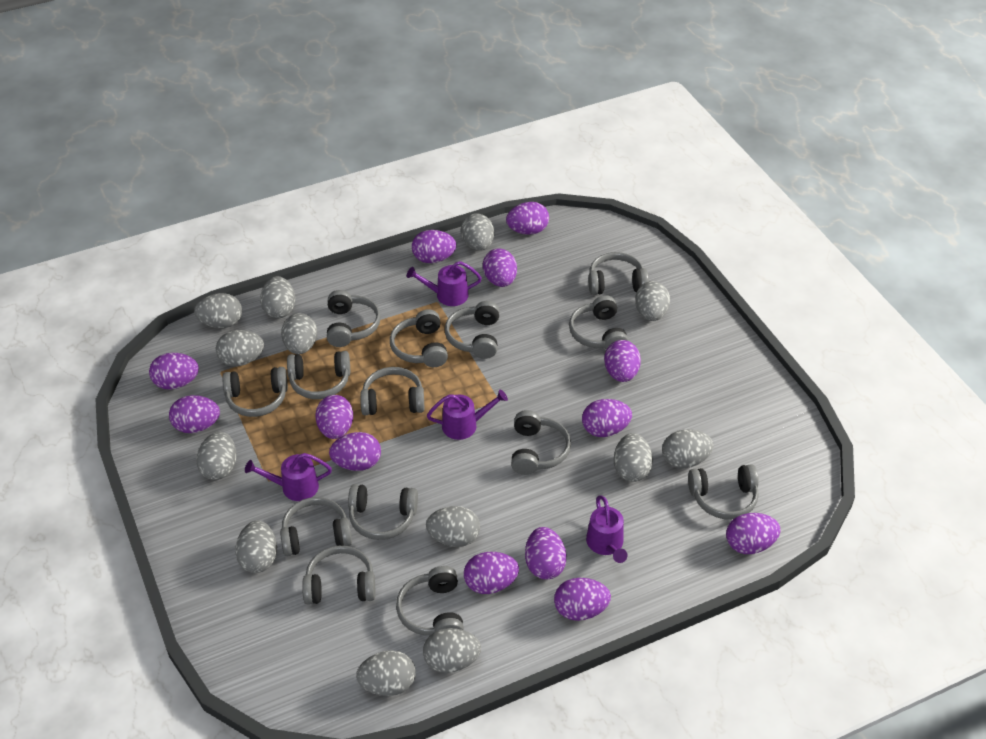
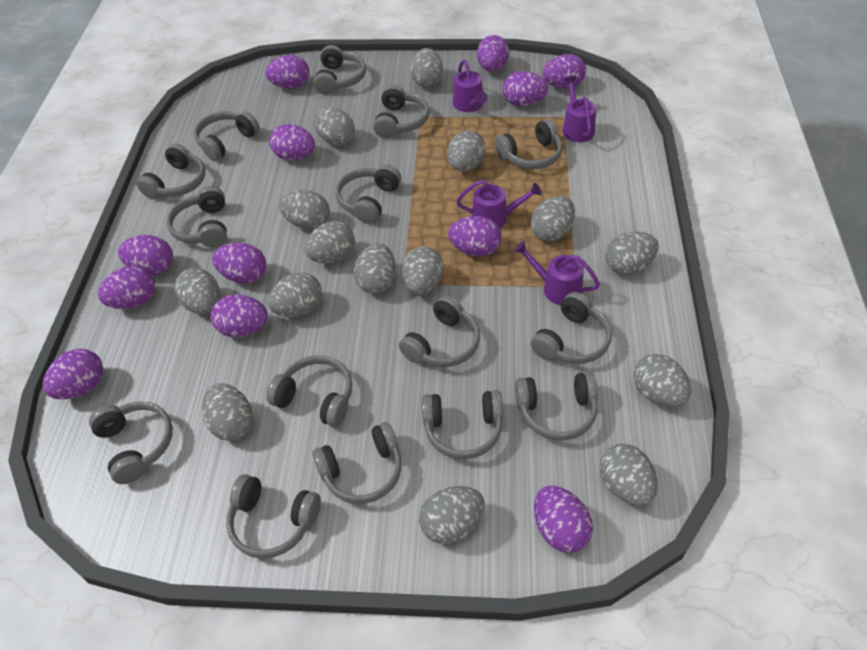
grey egg: 13 -> 15
grey headphones: 14 -> 15
purple egg: 13 -> 12

